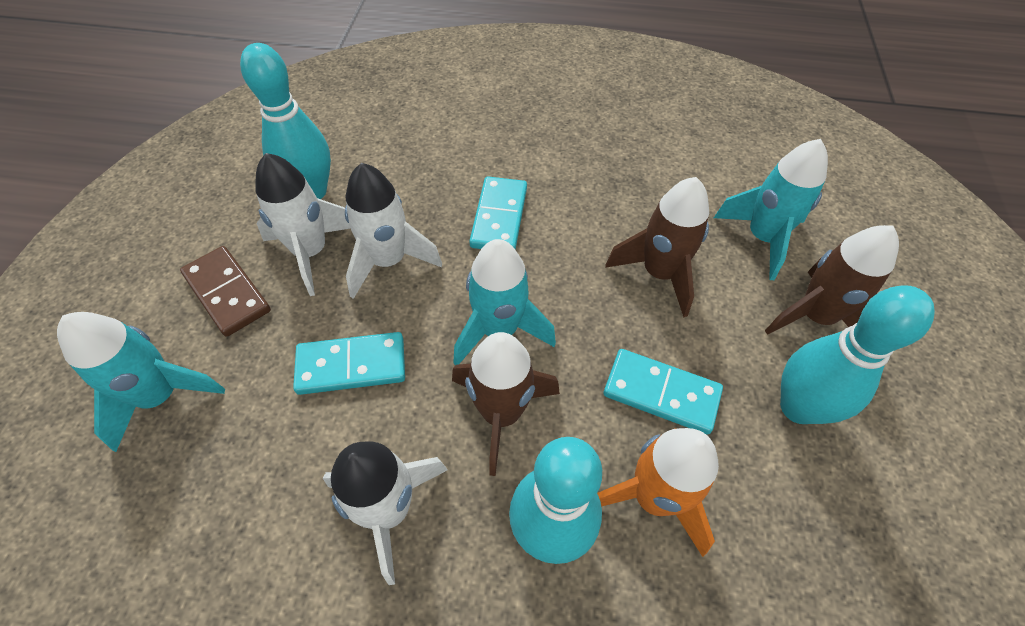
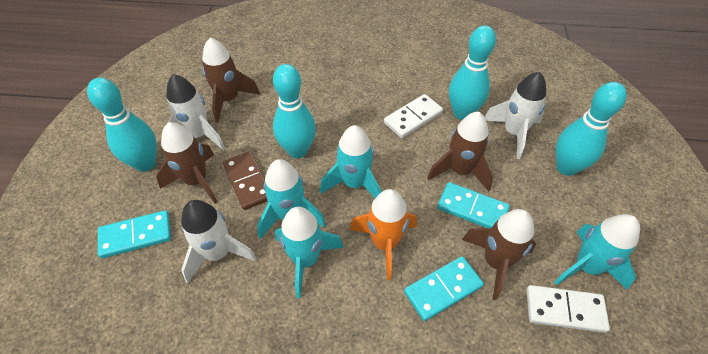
brown rocket: 3 -> 4
turquoise bowling pin: 3 -> 4
turquoise rocket: 3 -> 4
white domino: 0 -> 2

